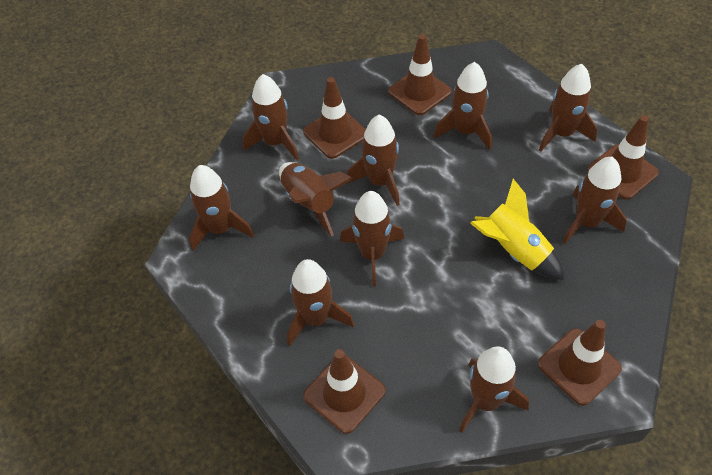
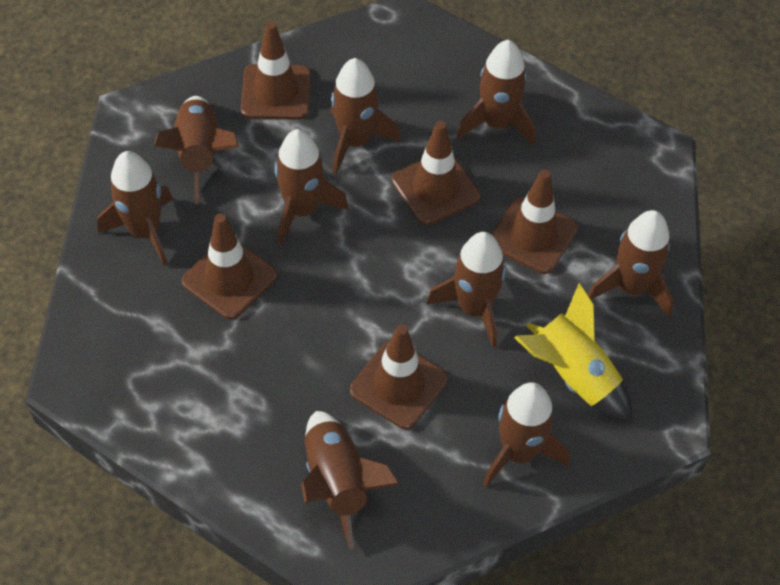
brown rocket: 10 -> 9

